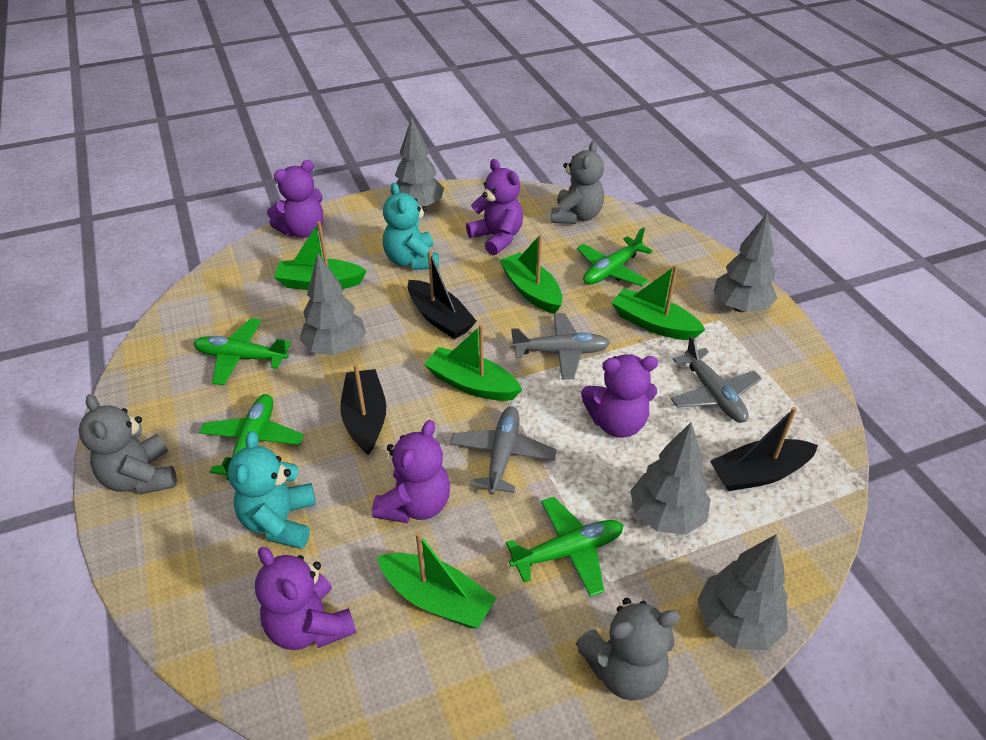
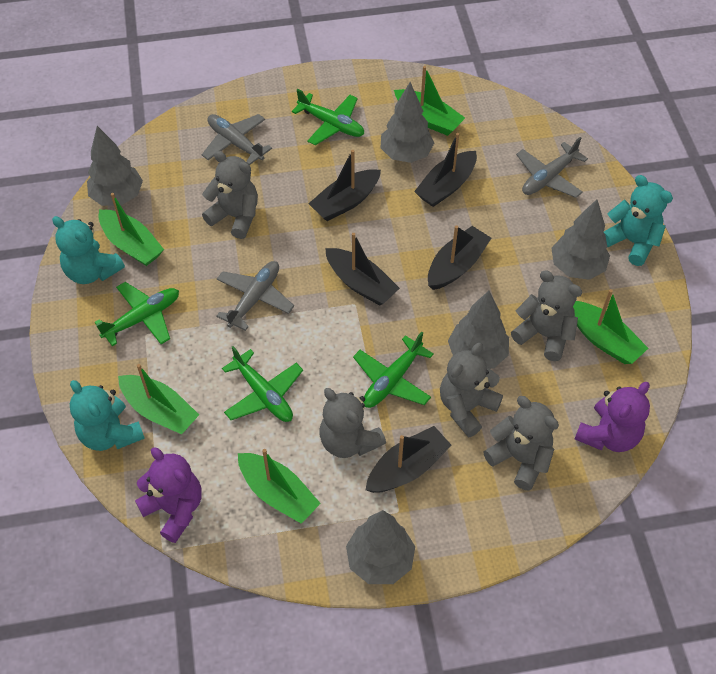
black boat: 3 -> 5
grey teddy bear: 3 -> 5
purple teddy bear: 5 -> 2
turquoise teddy bear: 2 -> 3

